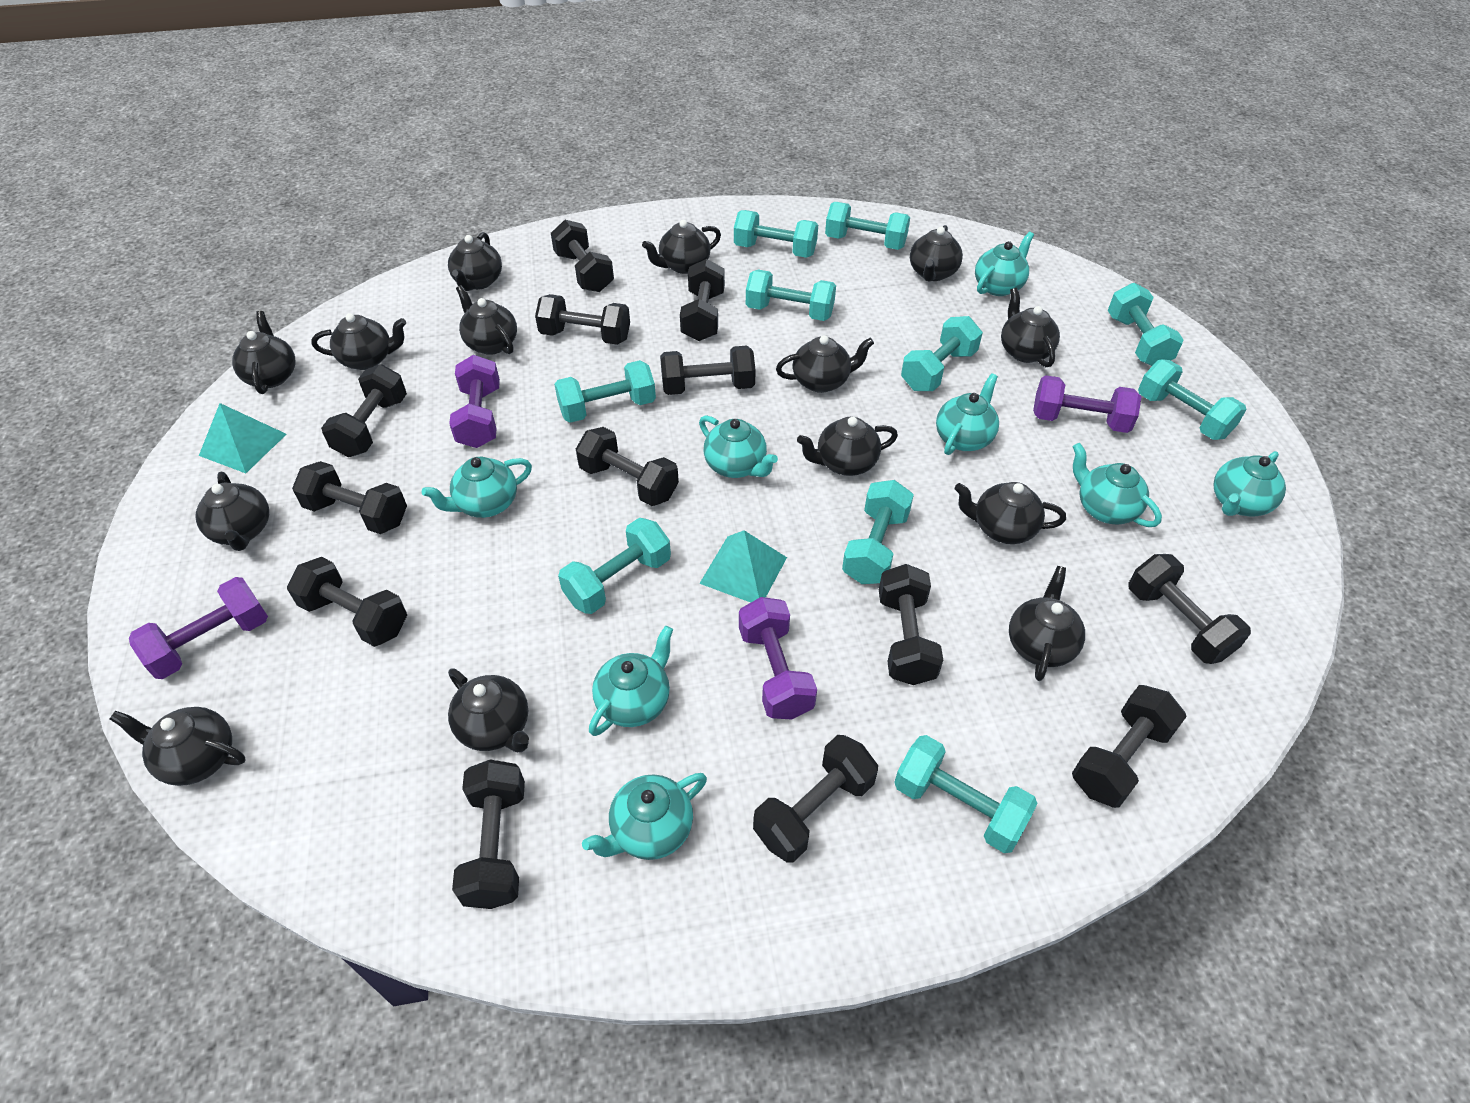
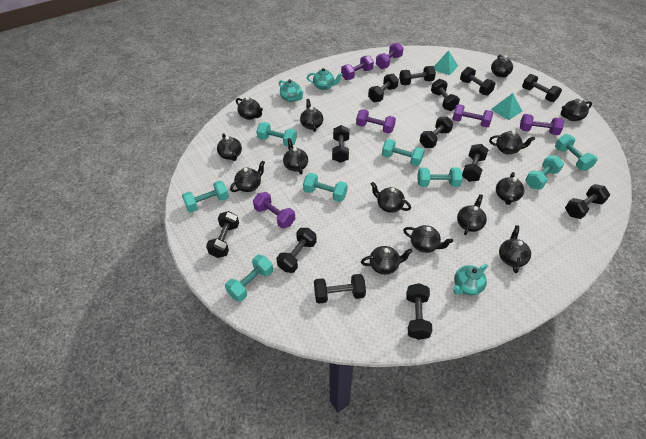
purple dumbbell: 4 -> 6
turquoise dumbbell: 10 -> 8
turquoise teapot: 8 -> 3

